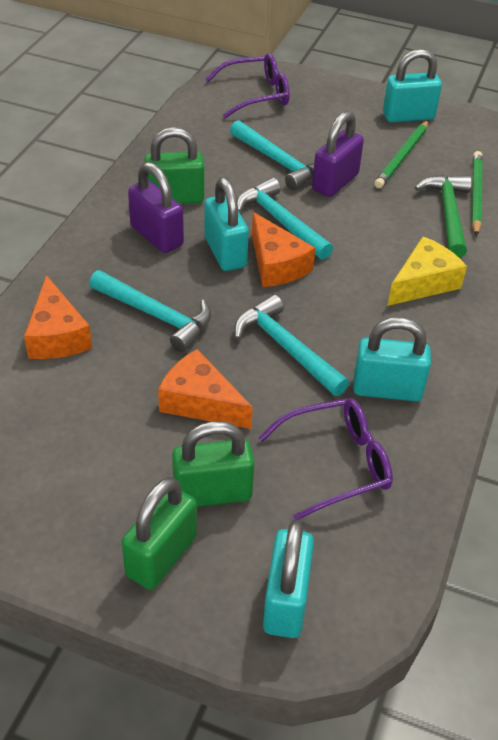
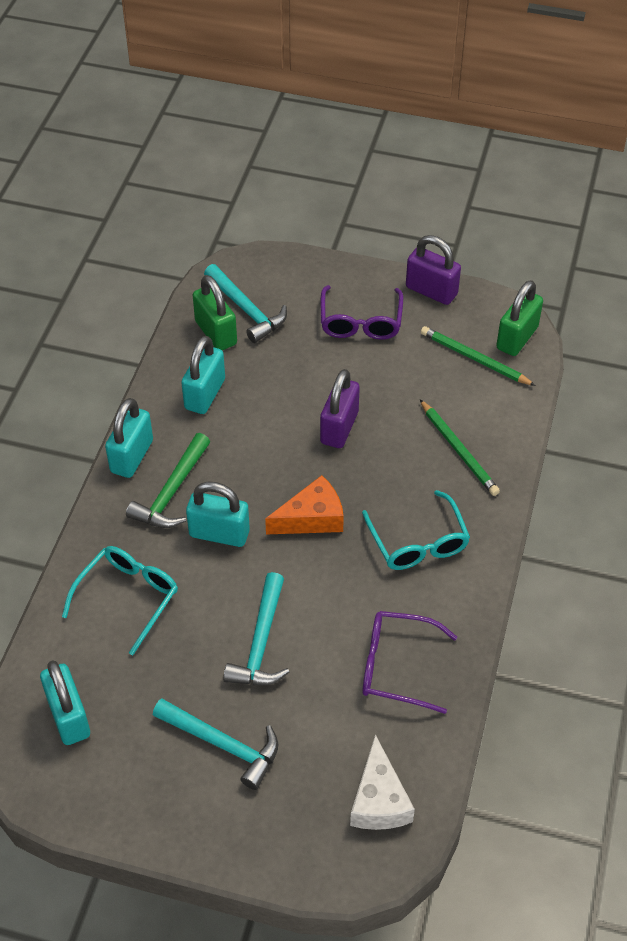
green padlock: 3 -> 2
orange cheese: 3 -> 1
turquoise glasses: 0 -> 2
turquoise hammer: 4 -> 3
white cheese: 0 -> 1
yellow cheese: 1 -> 0

